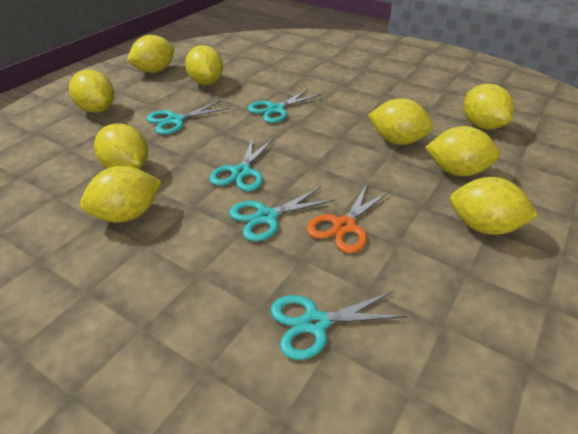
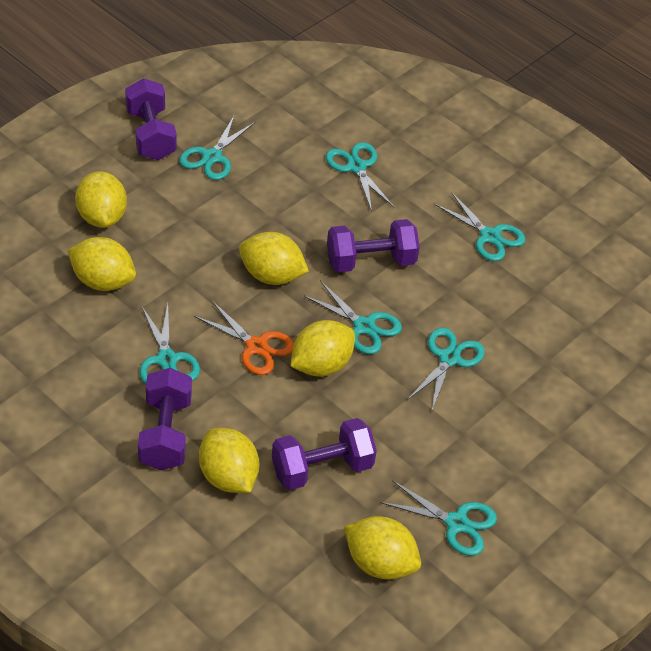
purple dumbbell: 0 -> 4
turquoise scissors: 5 -> 7
yellow lemon: 9 -> 6

